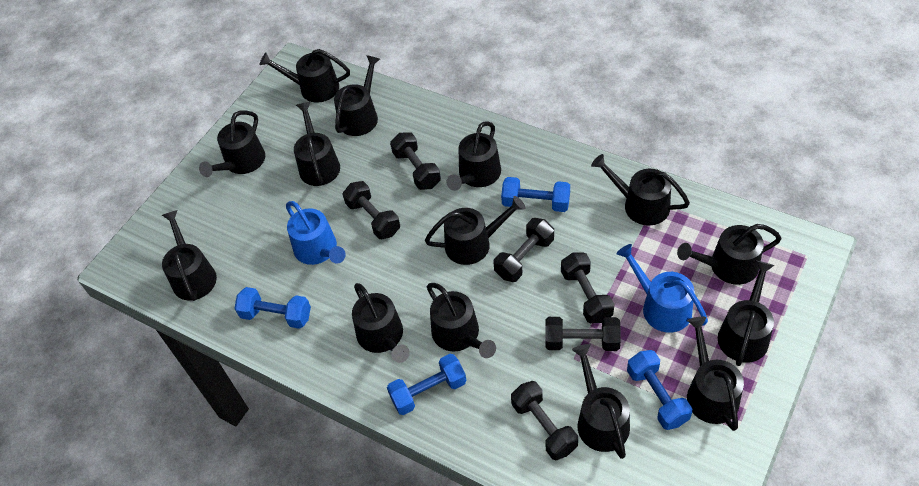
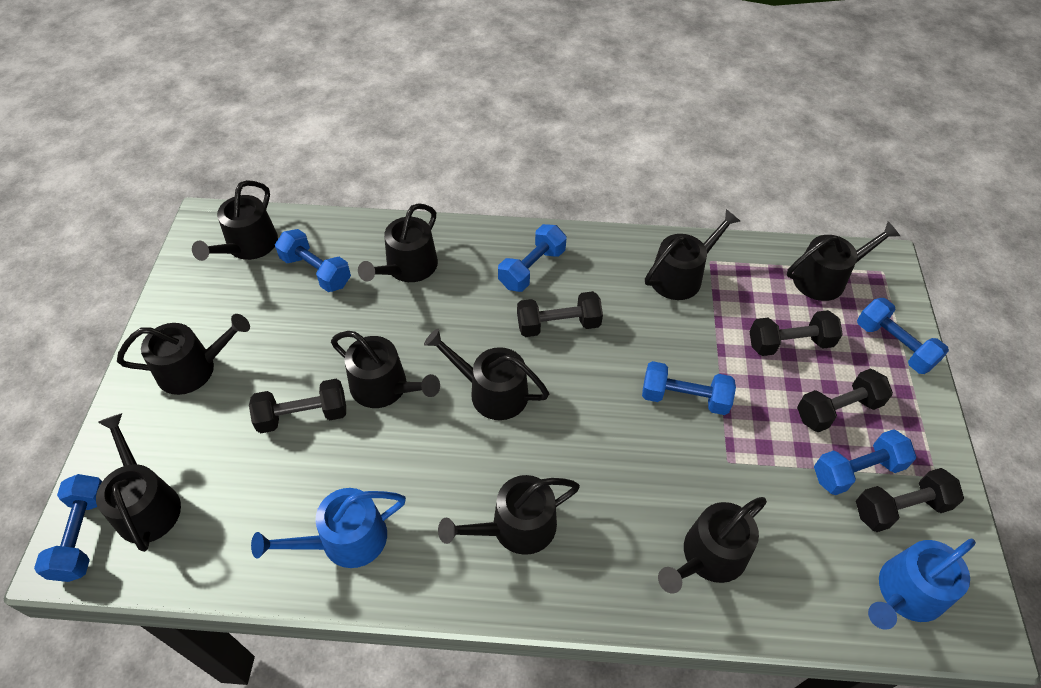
black dumbbell: 6 -> 5
black watering can: 14 -> 10
blue dumbbell: 4 -> 6

